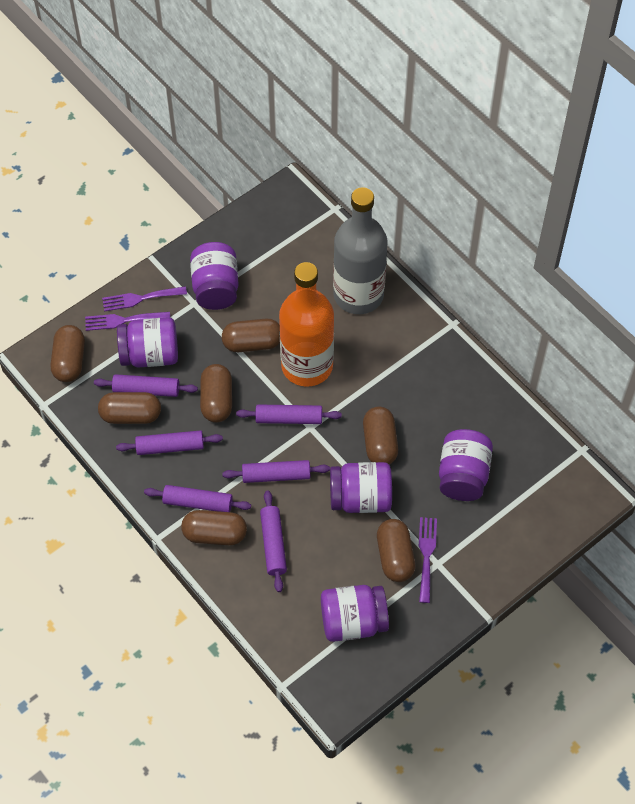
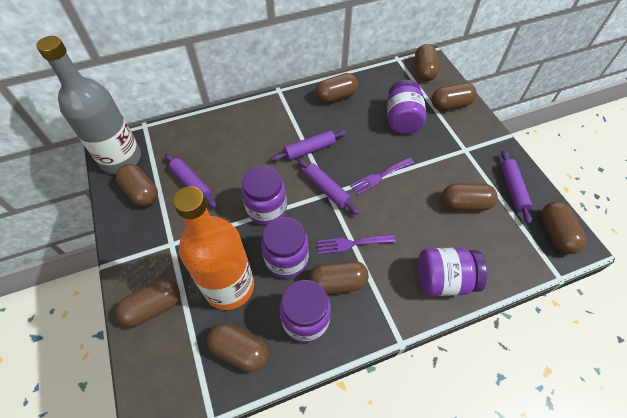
brown capsule: 7 -> 9
purple fork: 3 -> 2
purple rolling pin: 6 -> 4

